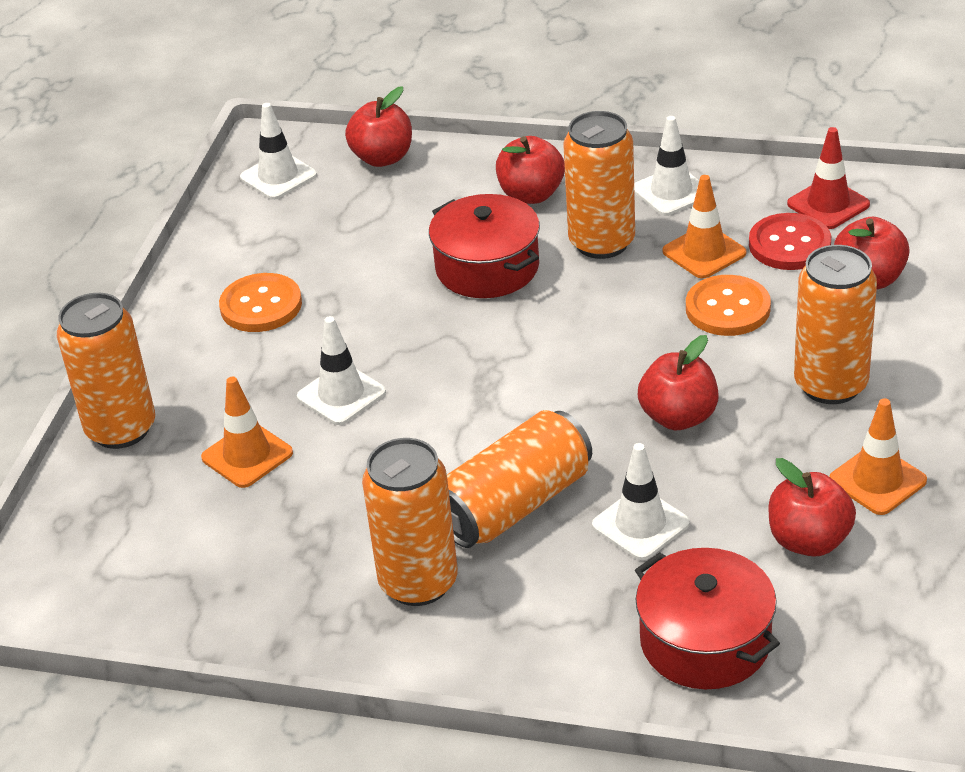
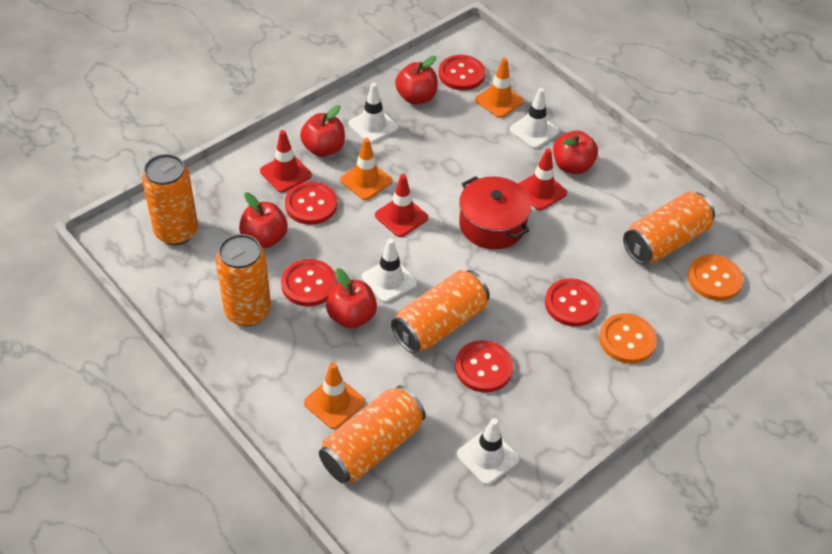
red button: 1 -> 5
red pot: 2 -> 1
red traffic cone: 1 -> 3

